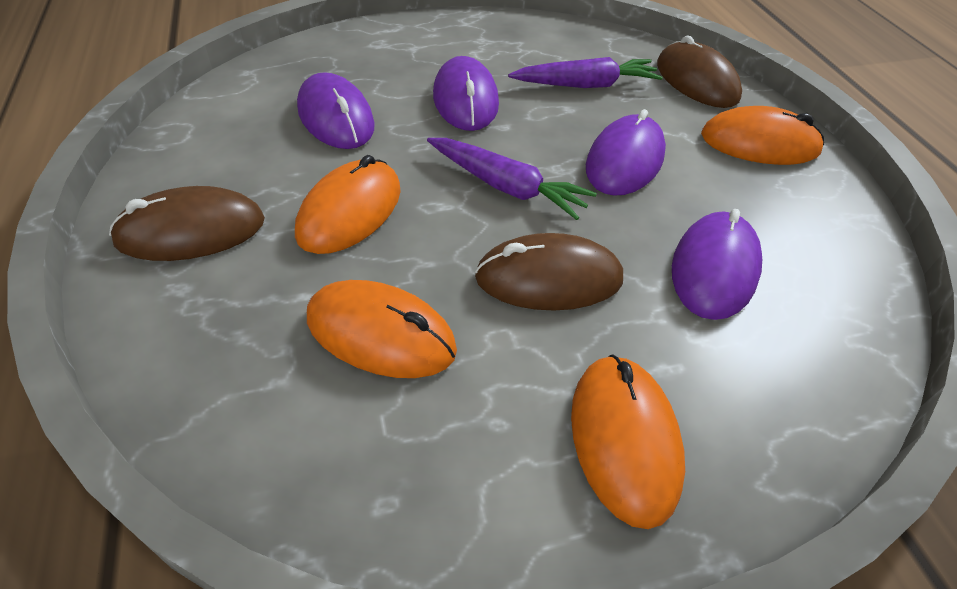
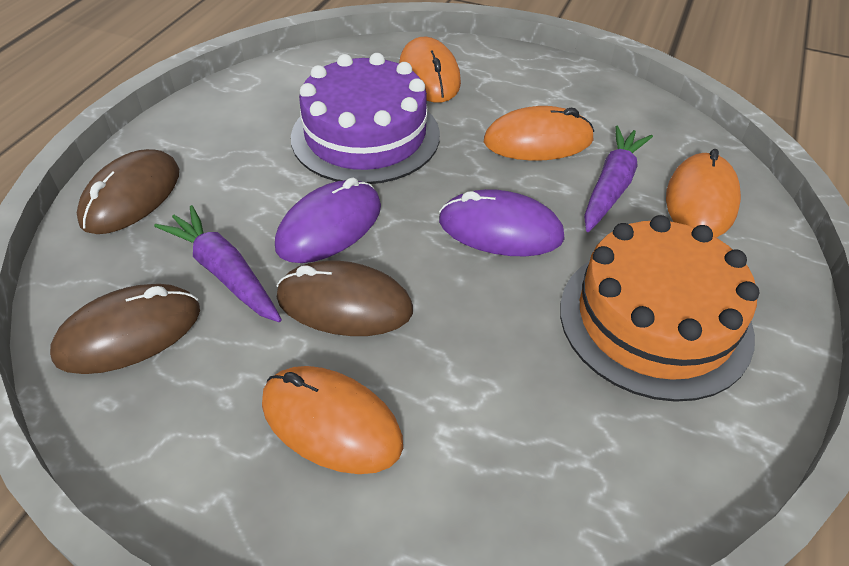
orange cake: 0 -> 1
purple cake: 0 -> 1
purple mouse: 4 -> 2

